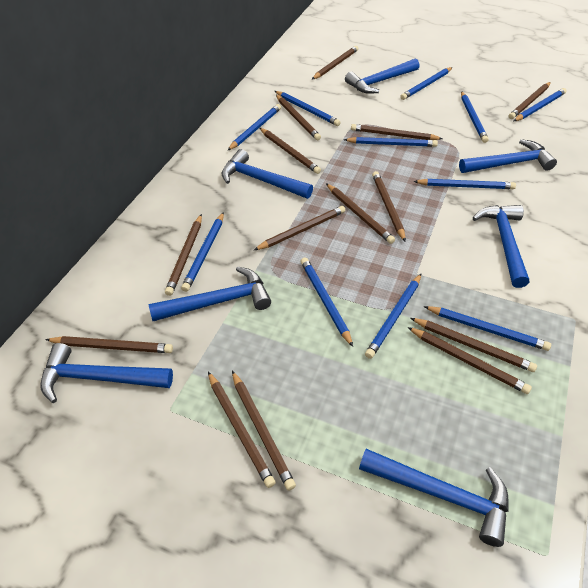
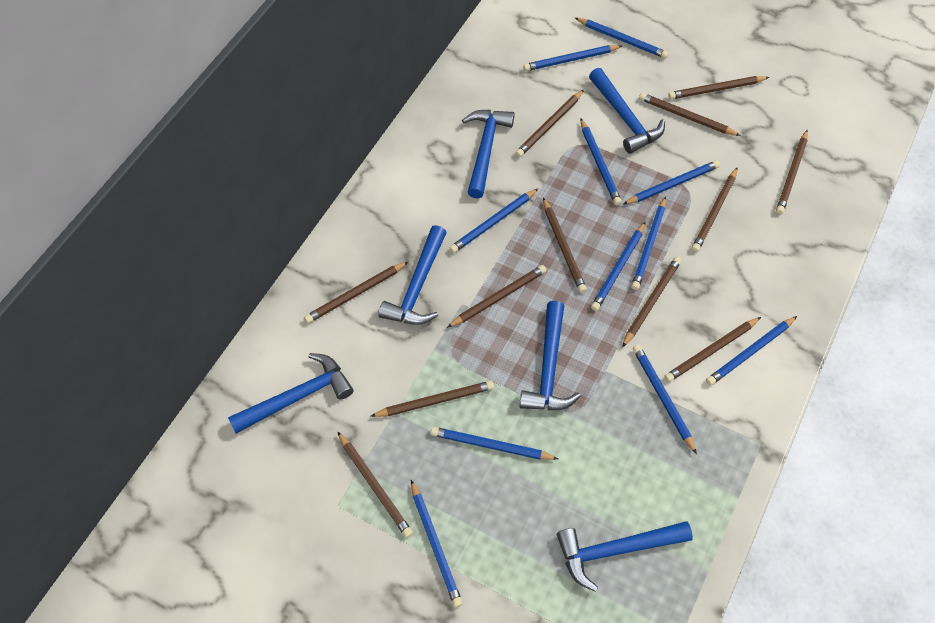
blue hammer: 7 -> 6
brown pencil: 14 -> 12

